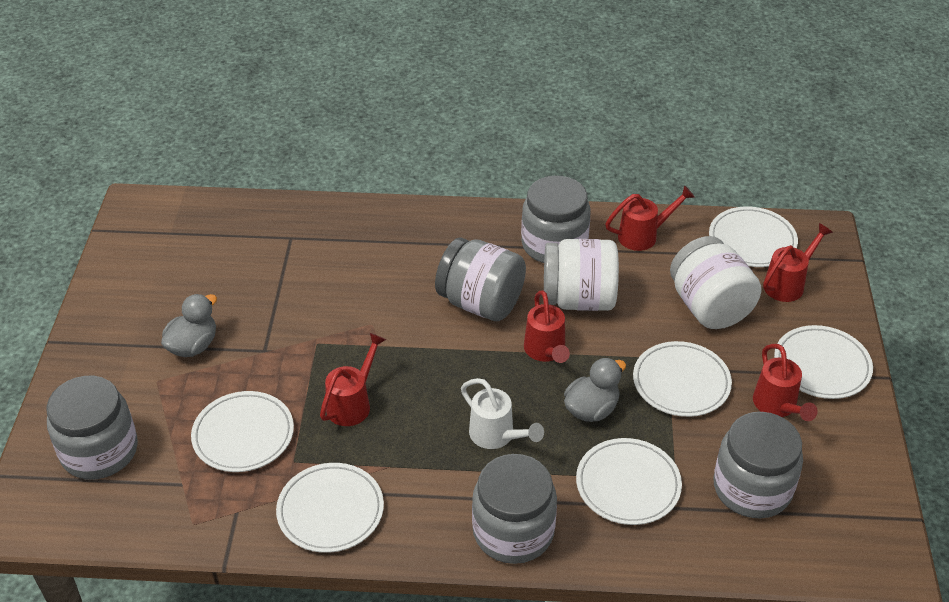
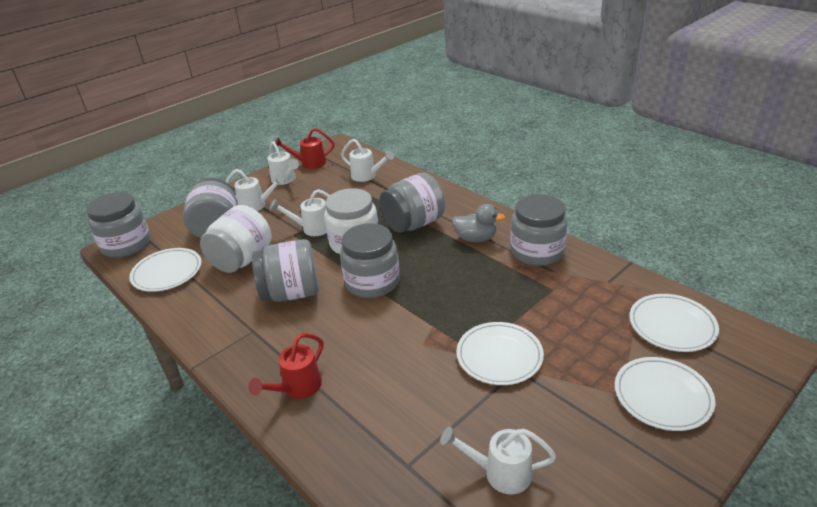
grey duck: 2 -> 1
grey jar: 5 -> 6
red watering can: 5 -> 2
white plate: 6 -> 4
white watering can: 1 -> 5

